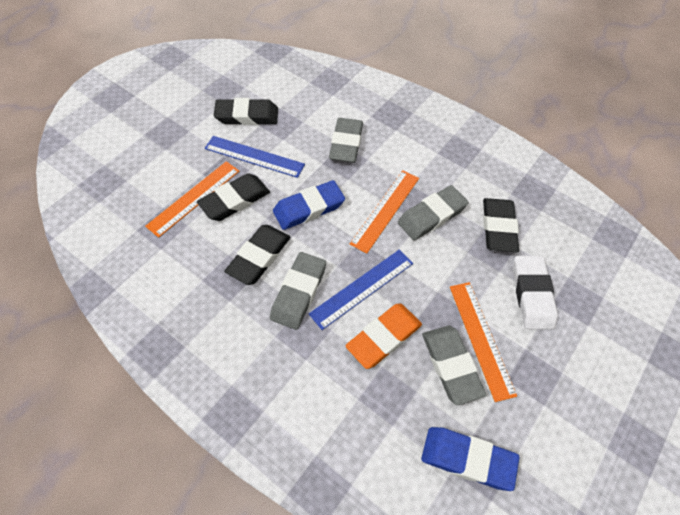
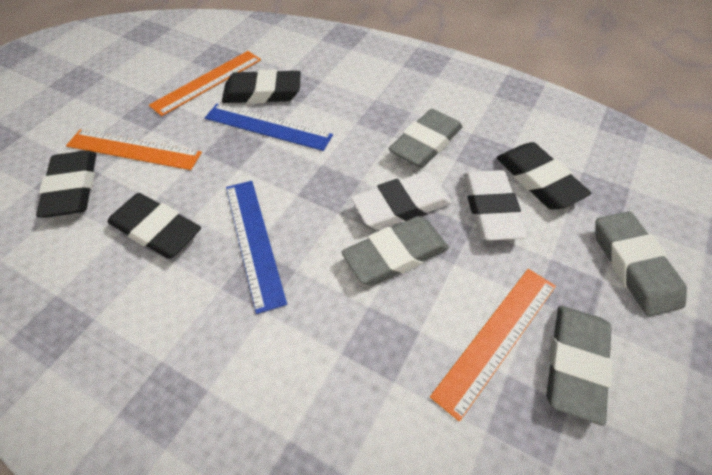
blue eraser: 2 -> 0
orange eraser: 1 -> 0
white eraser: 1 -> 2

